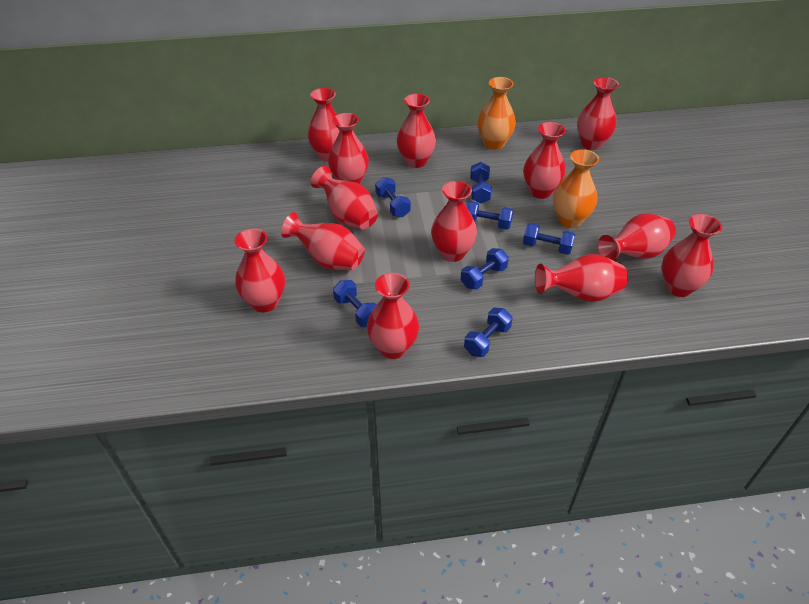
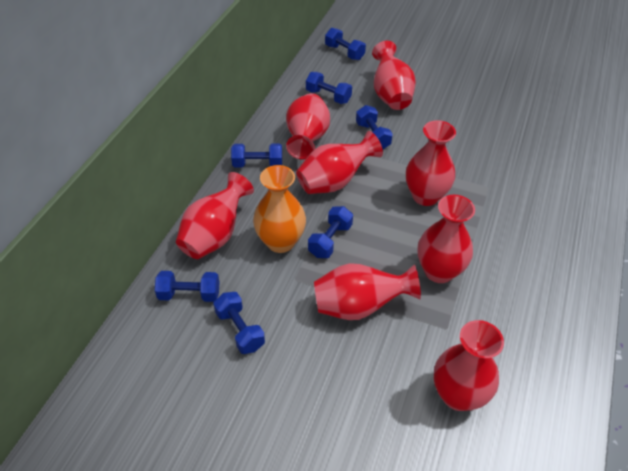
orange vase: 2 -> 1
red vase: 13 -> 8

